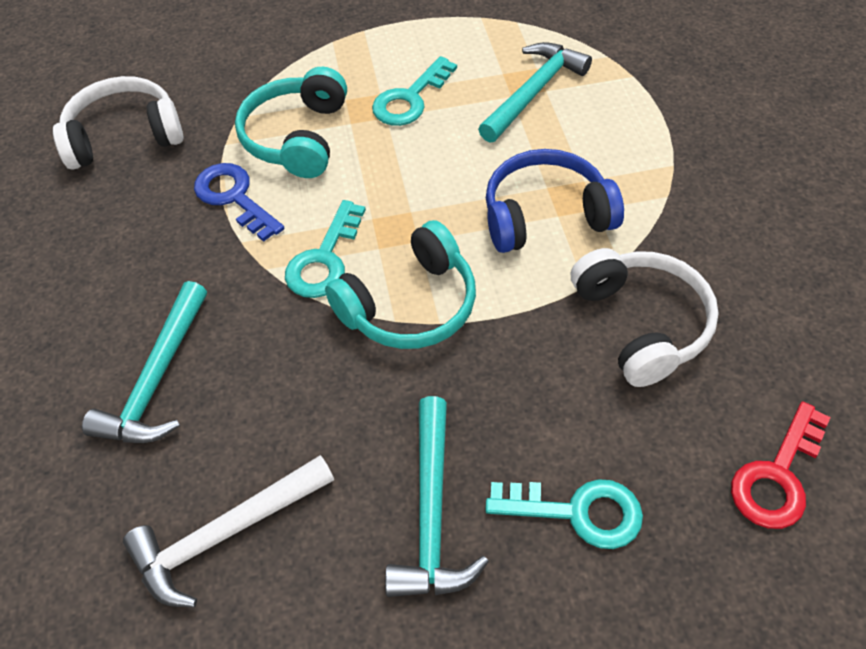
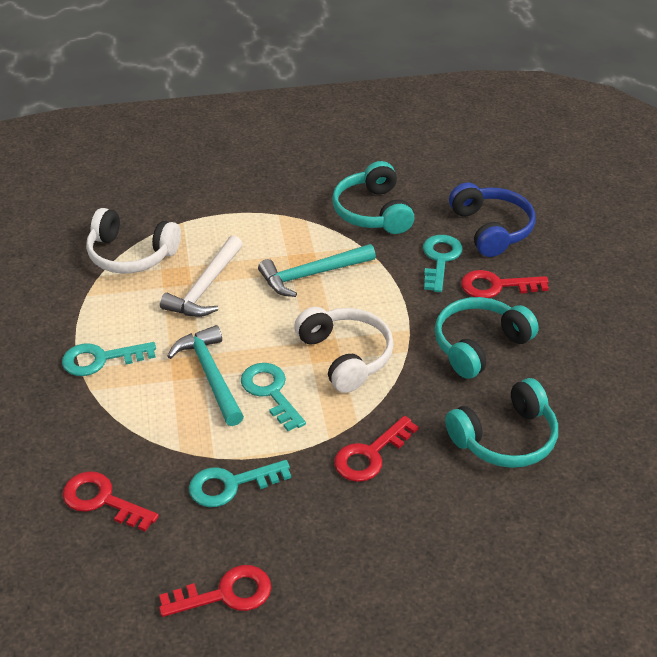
blue key: 1 -> 0
red key: 1 -> 4
turquoise hammer: 3 -> 2
turquoise headphones: 2 -> 3
turquoise key: 3 -> 4

